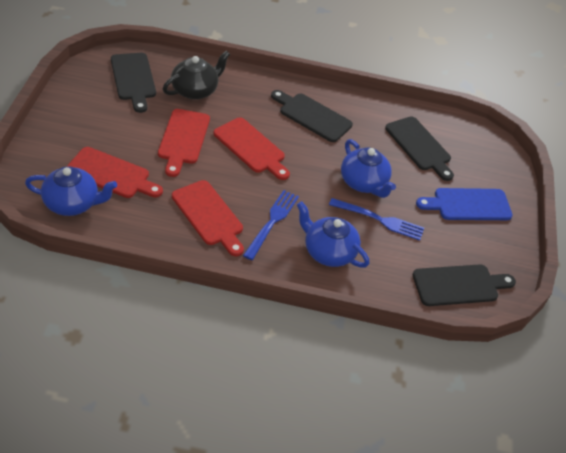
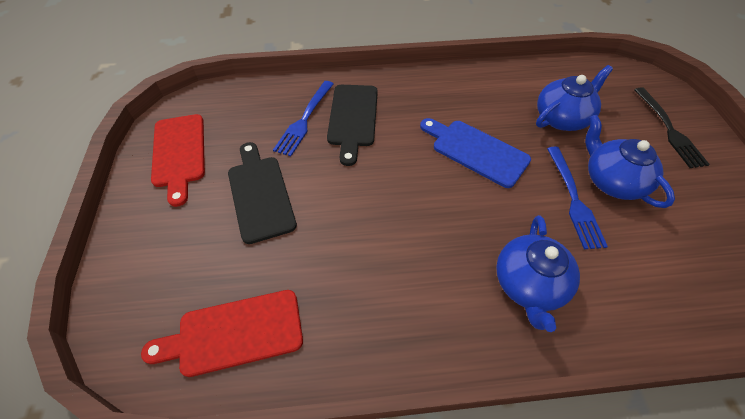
black cutting board: 4 -> 2
black fork: 0 -> 1
black teapot: 1 -> 0
red cutting board: 4 -> 2

